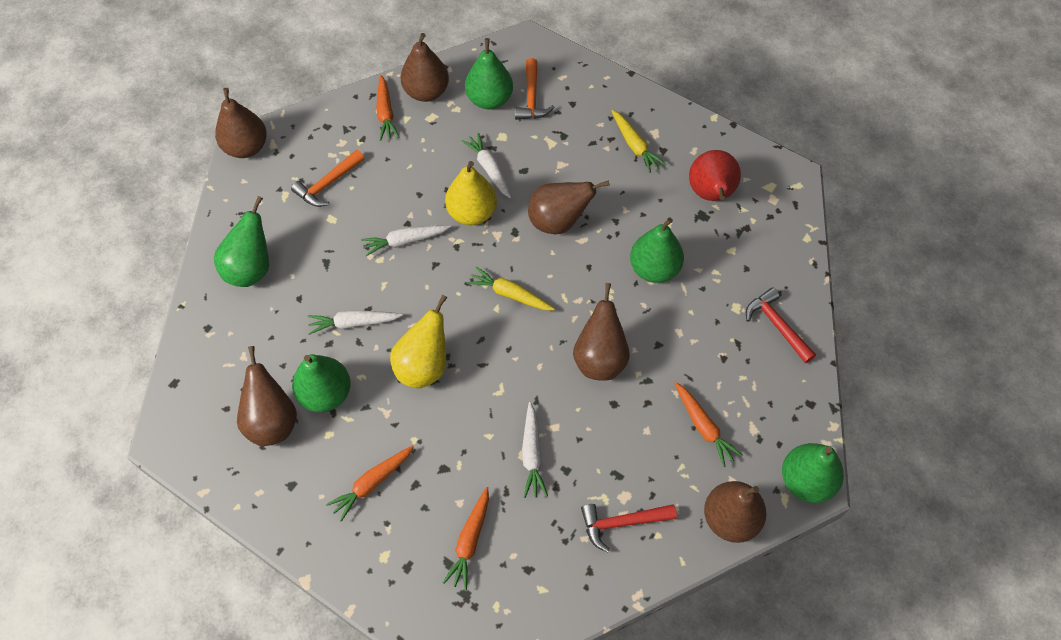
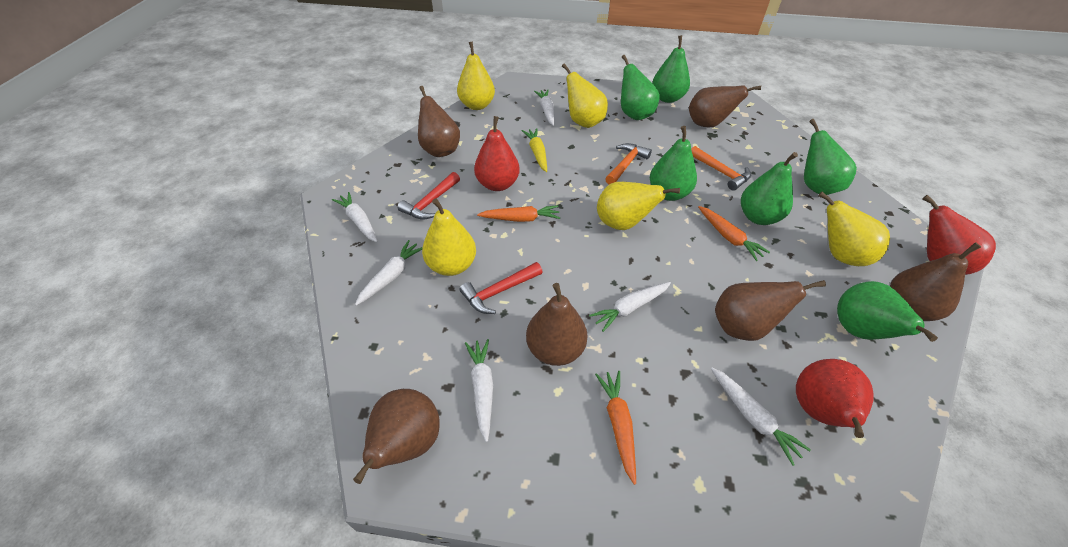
green pear: 5 -> 6
orange carrot: 4 -> 3
red pear: 1 -> 3
white carrot: 4 -> 6
yellow carrot: 2 -> 1
yellow pear: 2 -> 5

